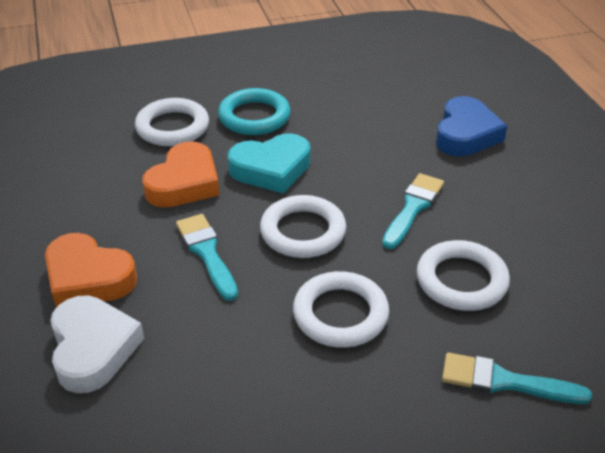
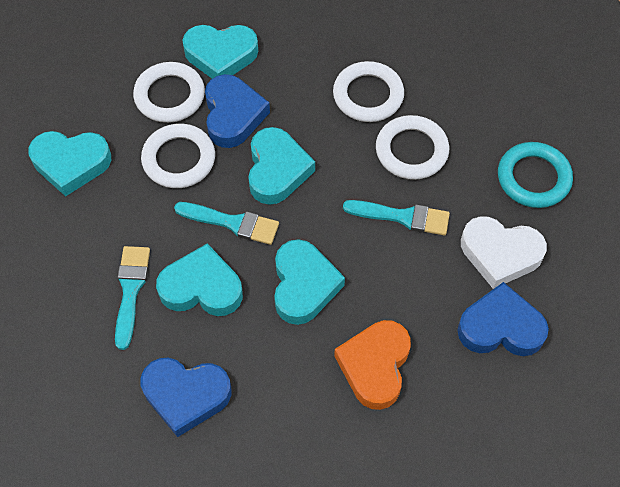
blue heart: 1 -> 3
orange heart: 2 -> 1
turquoise heart: 1 -> 5

